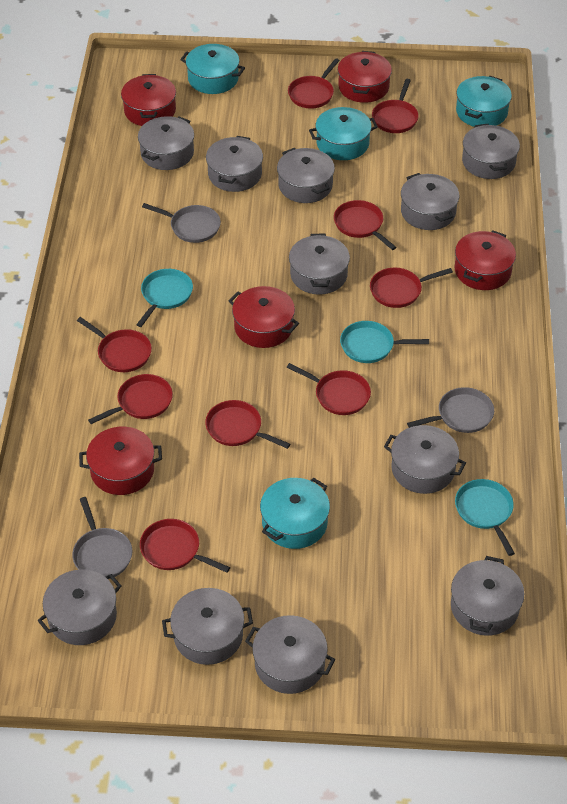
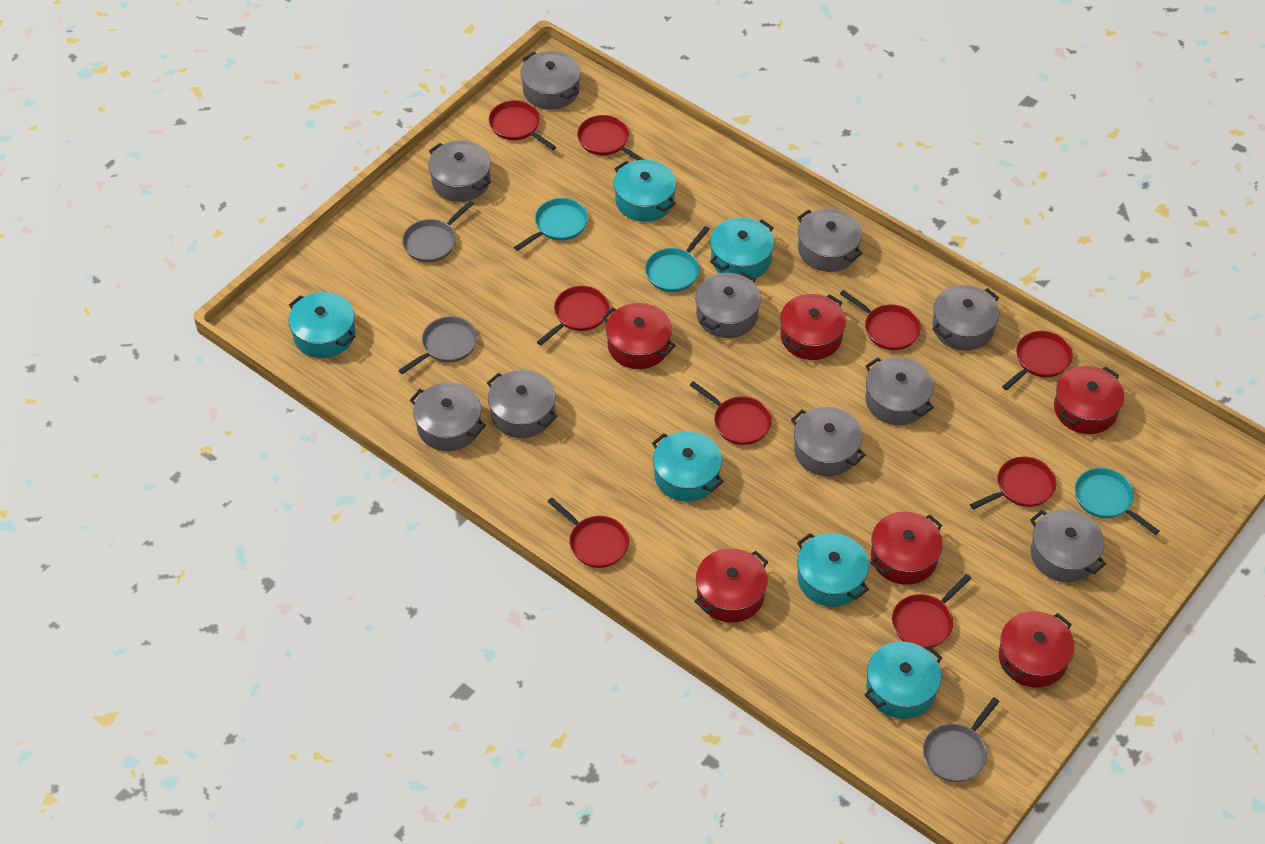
grey pot: 11 -> 10
red pot: 5 -> 6
turquoise pot: 4 -> 6

